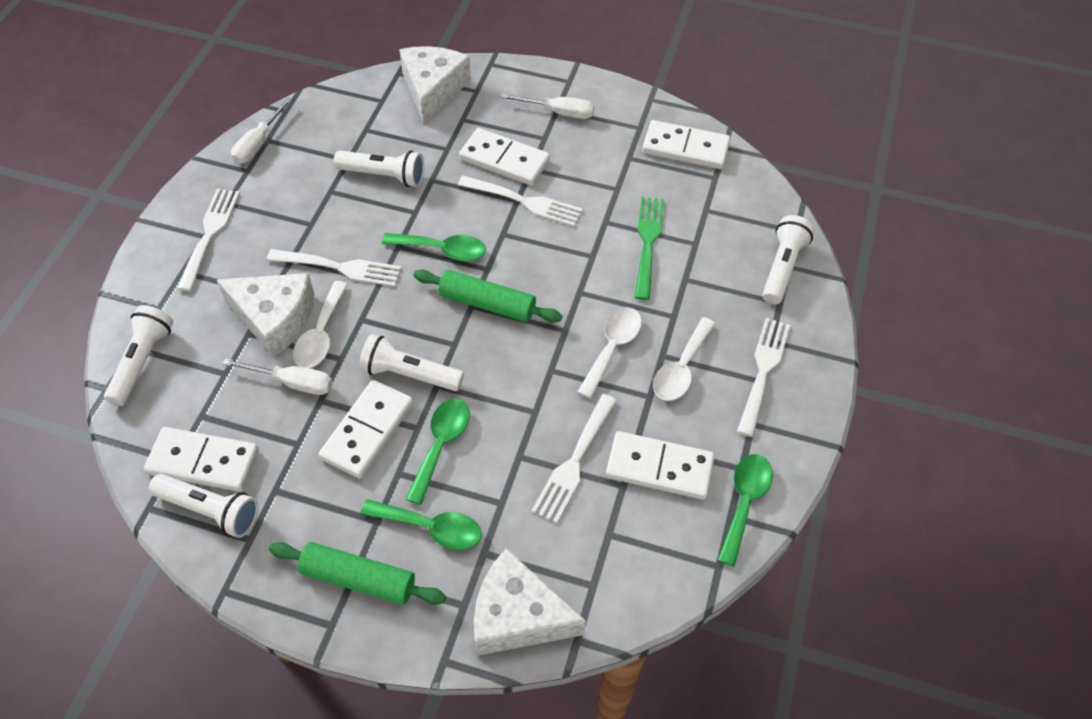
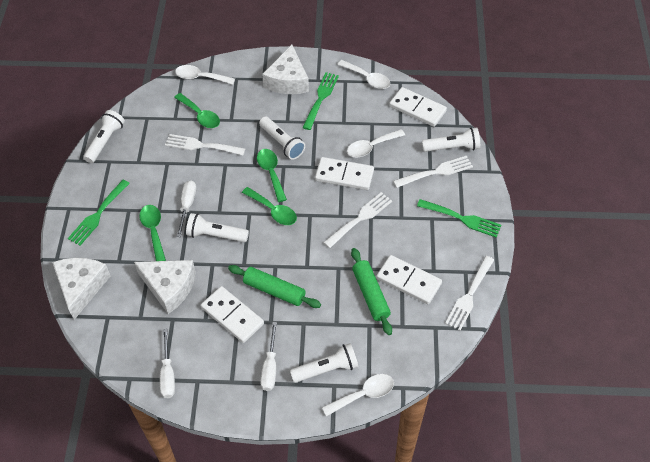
green fork: 1 -> 3
white domino: 5 -> 4
white fork: 5 -> 4
white spoon: 3 -> 4

